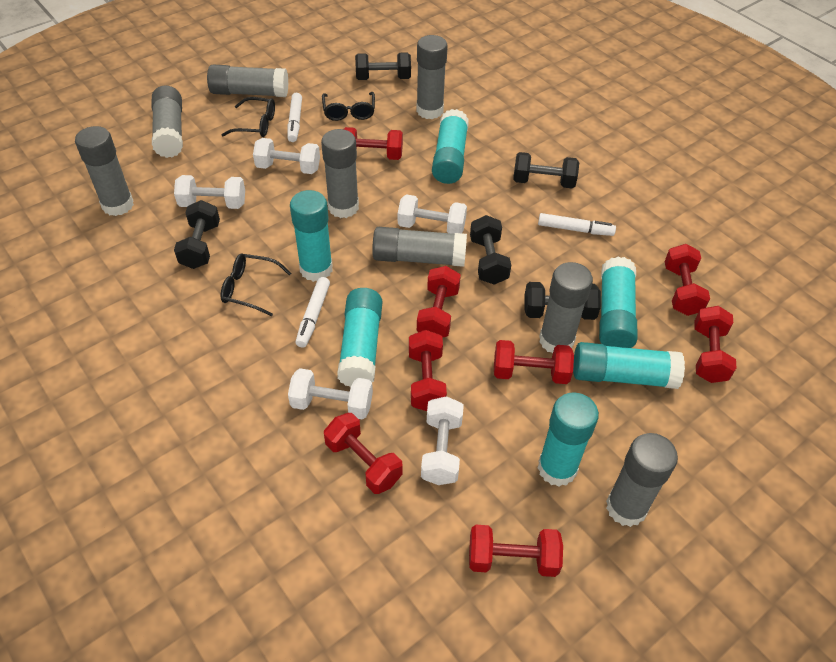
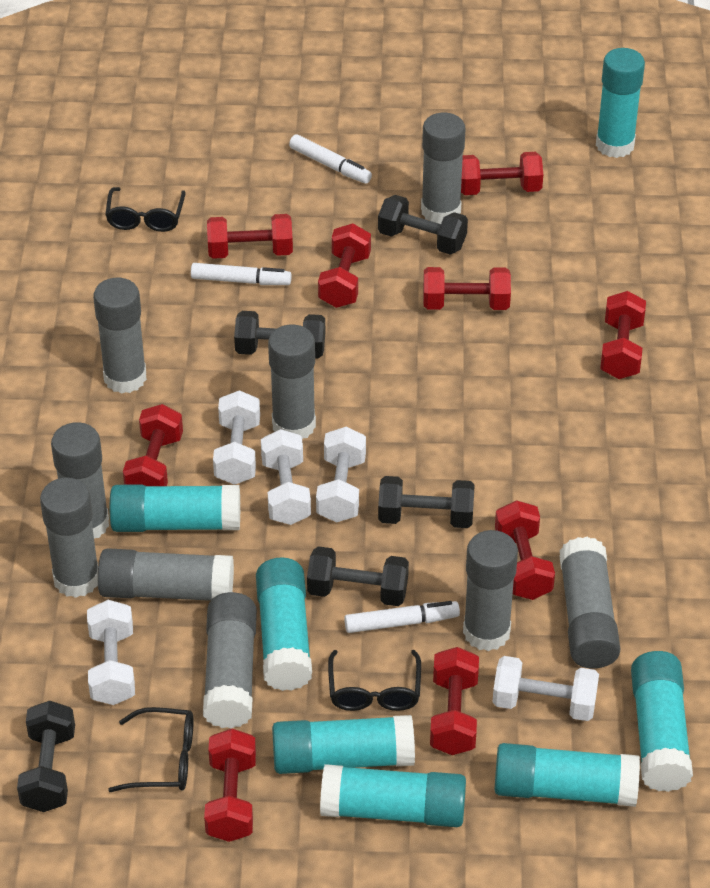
grey glue stick: 8 -> 9
red dumbbell: 8 -> 9
turquoise glue stick: 6 -> 7

